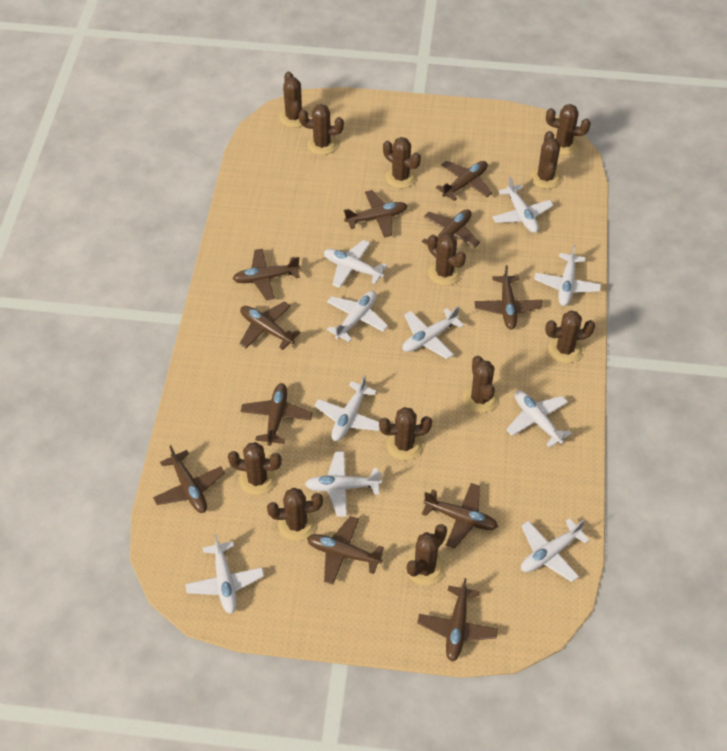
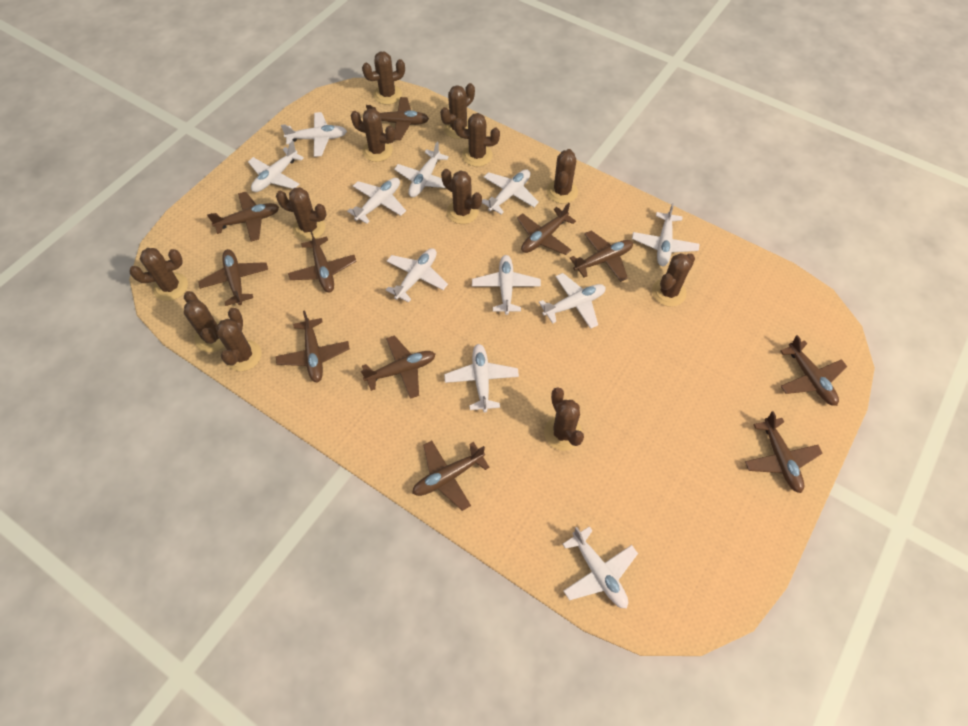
white plane: 10 -> 11

